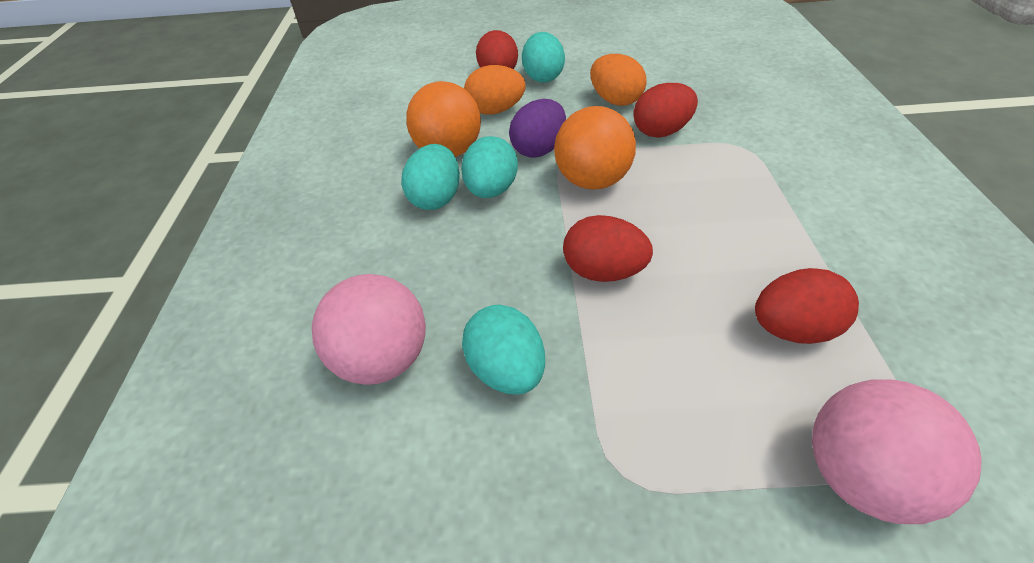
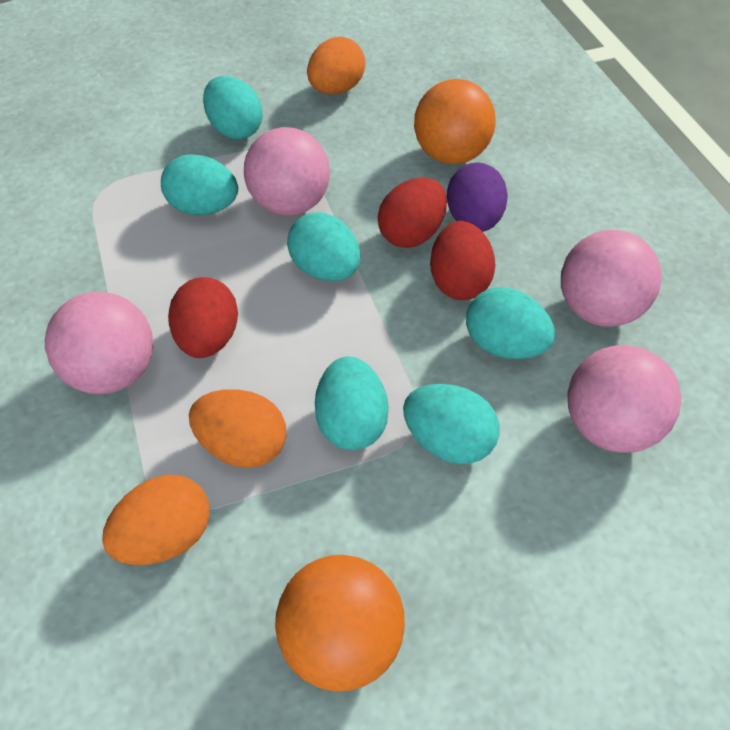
orange egg: 2 -> 3
pink ball: 2 -> 4
red egg: 4 -> 3
turquoise egg: 4 -> 6

